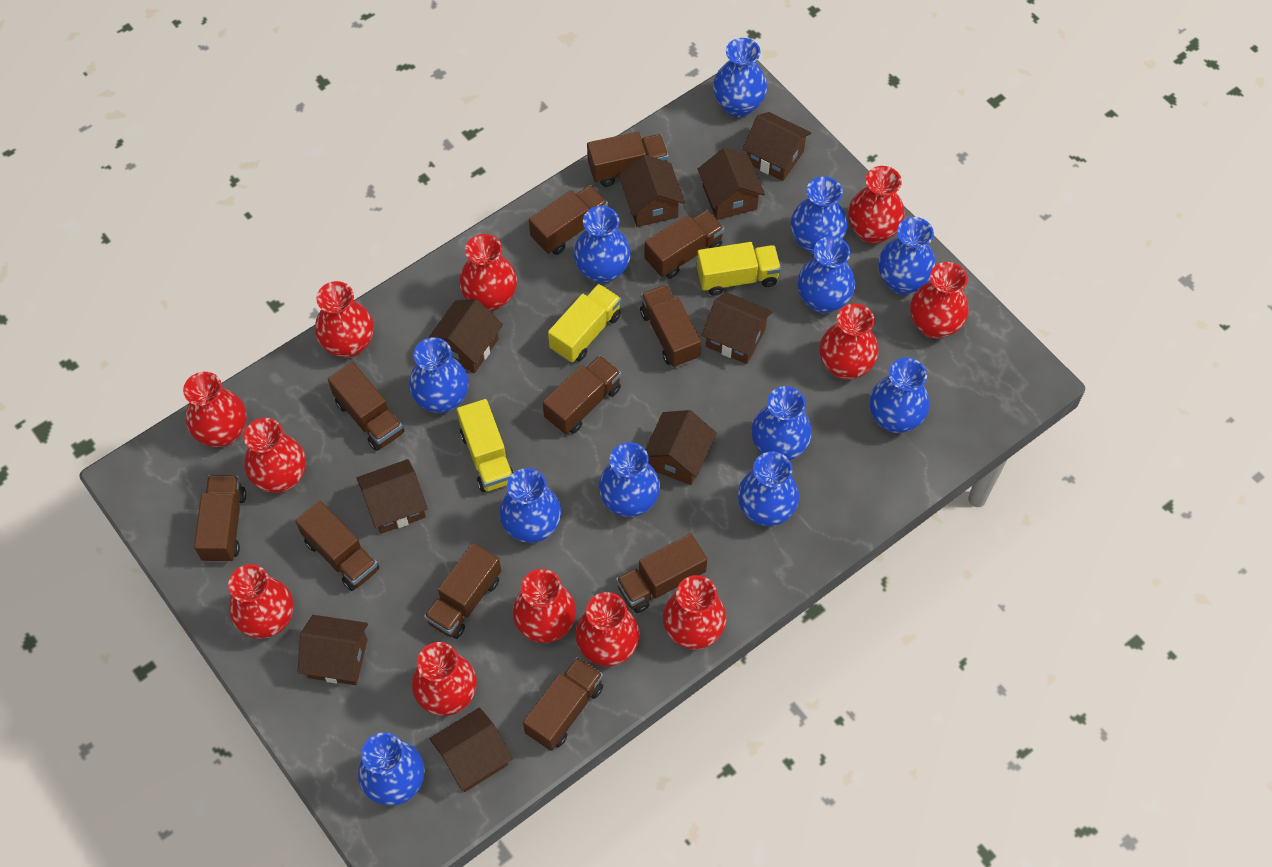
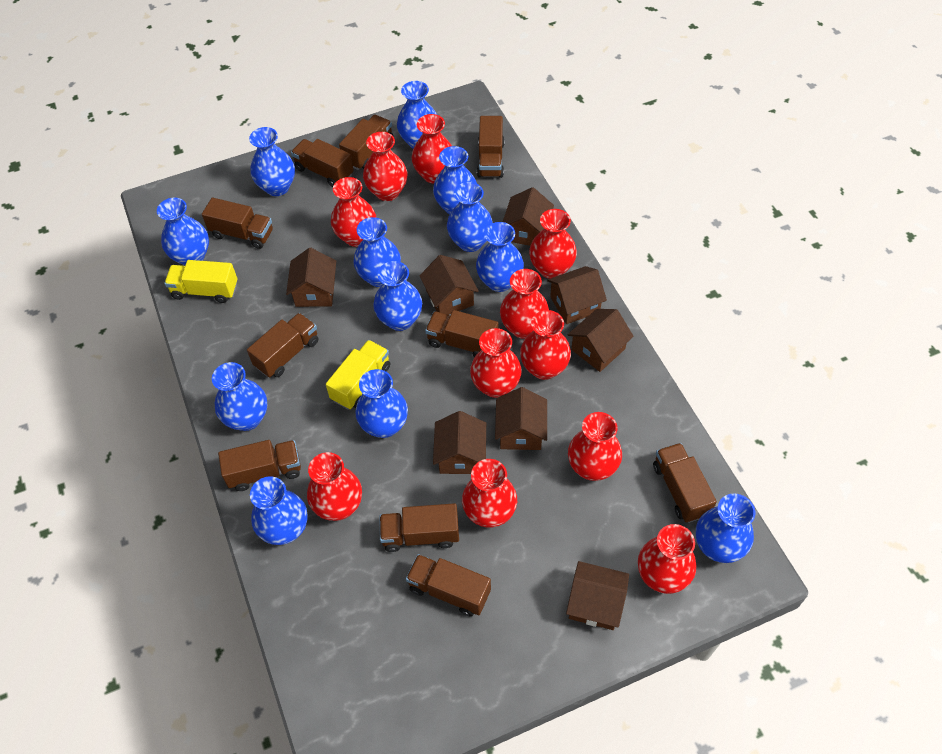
brown house: 9 -> 8
brown truck: 11 -> 10
red vase: 12 -> 11
yellow truck: 3 -> 2

